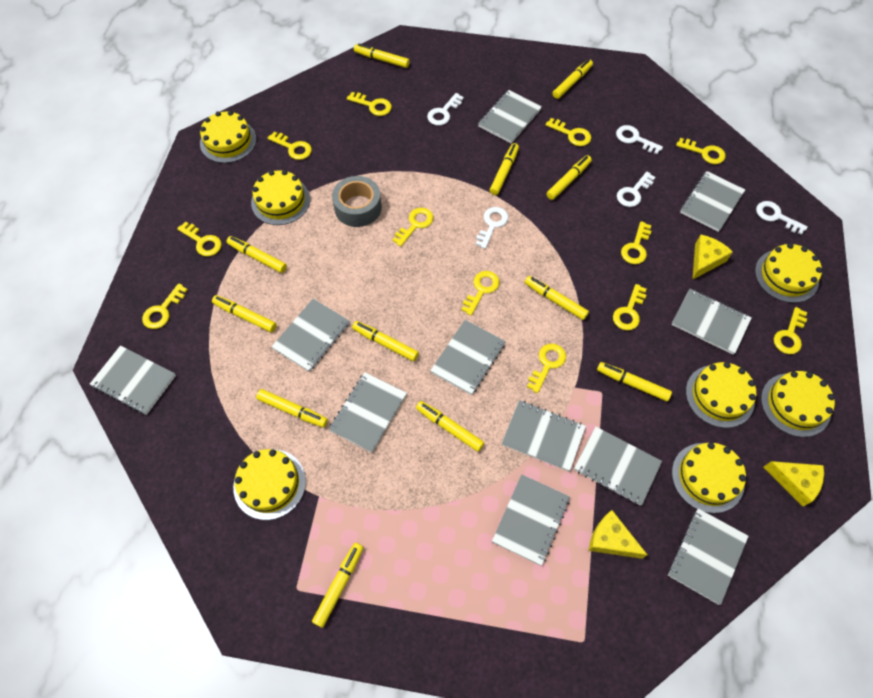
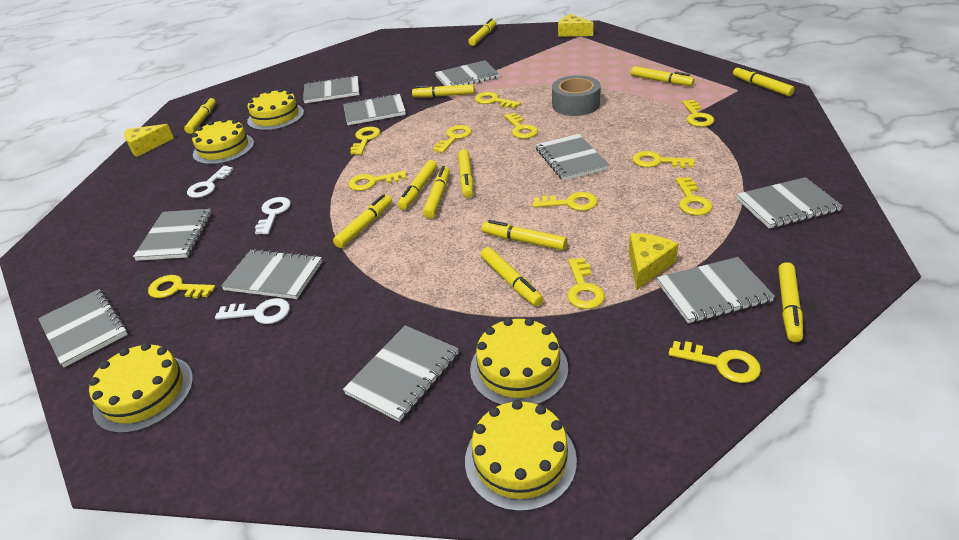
grey notebook: 11 -> 10
white key: 5 -> 3
yellow cake: 7 -> 5

